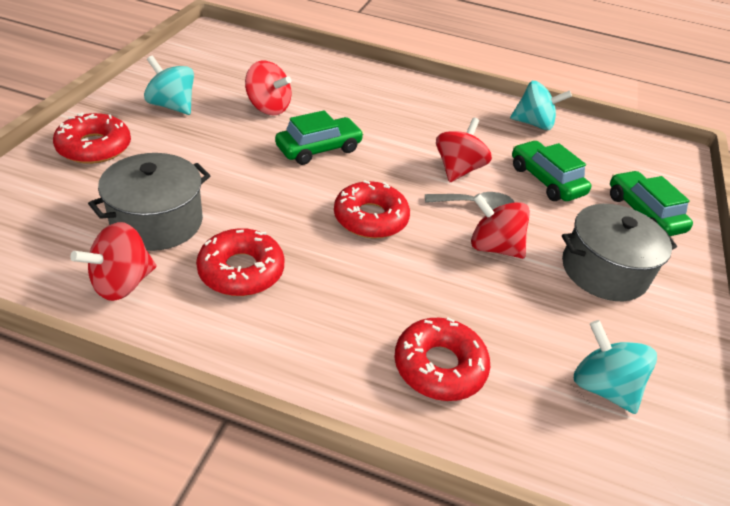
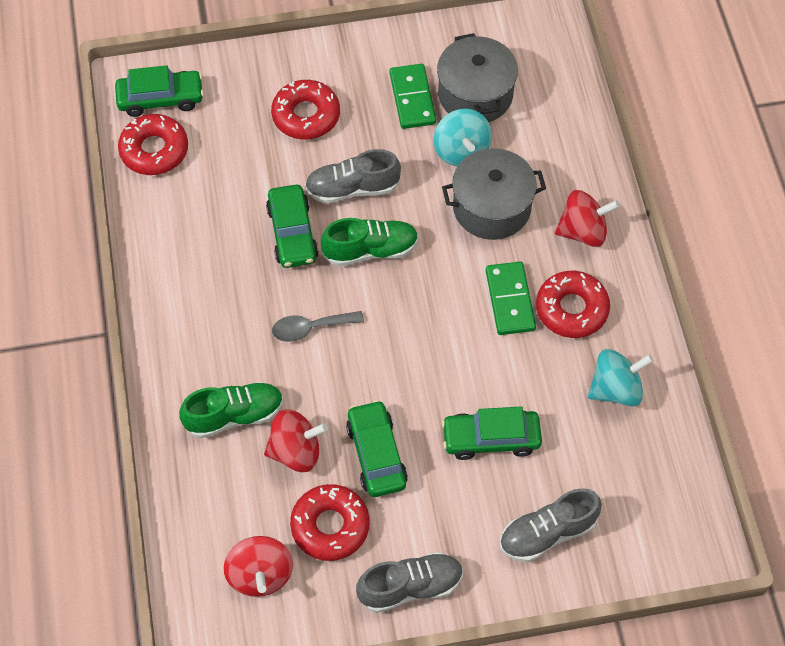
green car: 3 -> 4
green domino: 0 -> 2
green shoe: 0 -> 2
grey shoe: 0 -> 3
red spinning top: 4 -> 3
turquoise spinning top: 3 -> 2

